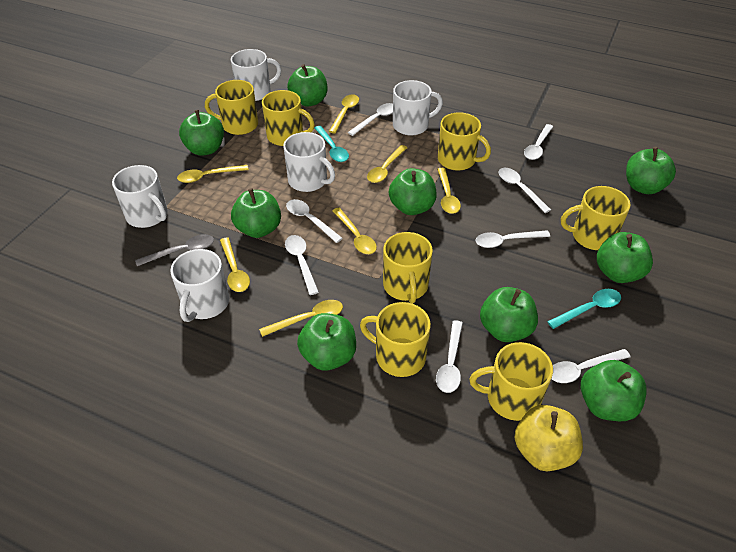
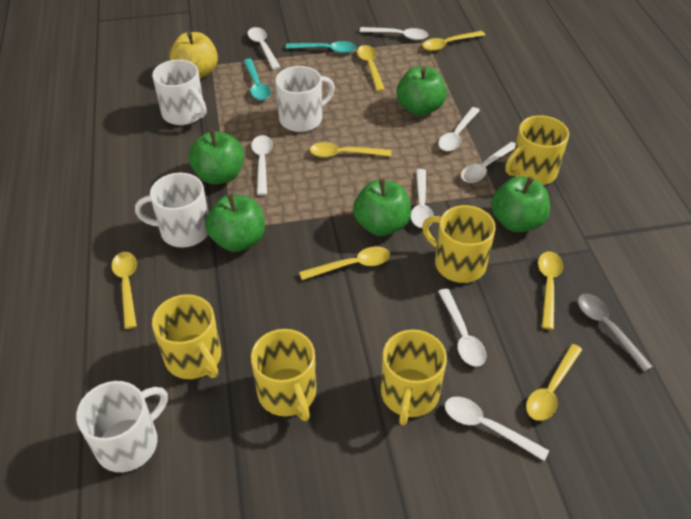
green apple: 9 -> 5
white mug: 5 -> 4
yellow mug: 7 -> 5

